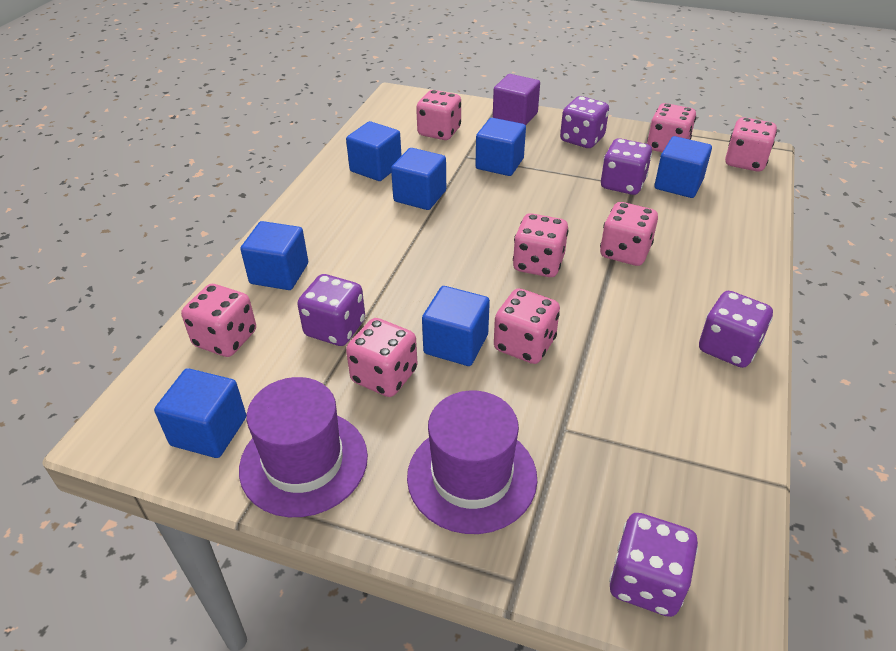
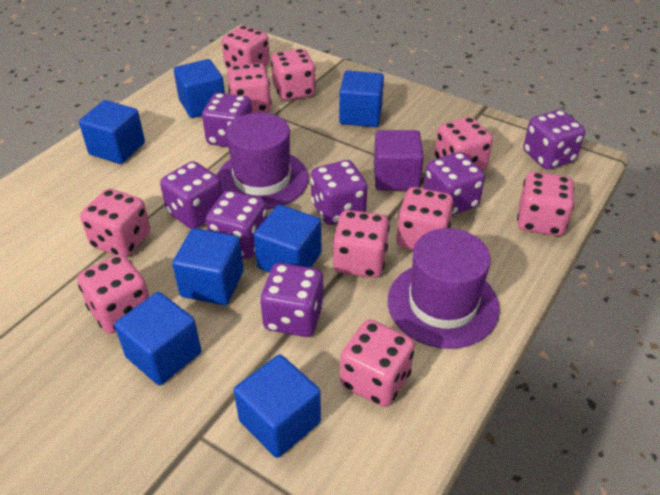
pink dice: 8 -> 10
purple dice: 5 -> 7

